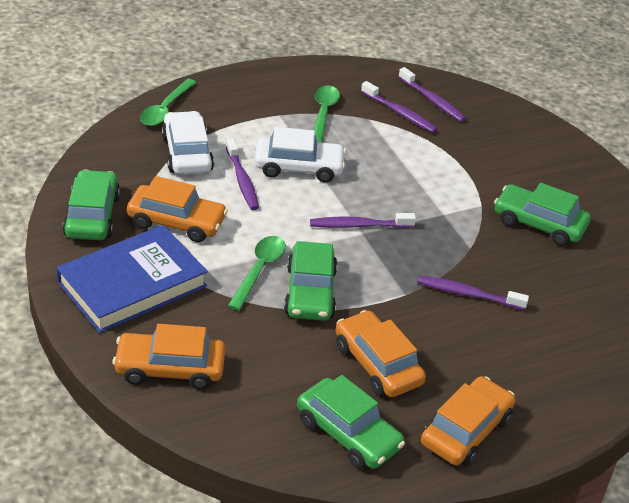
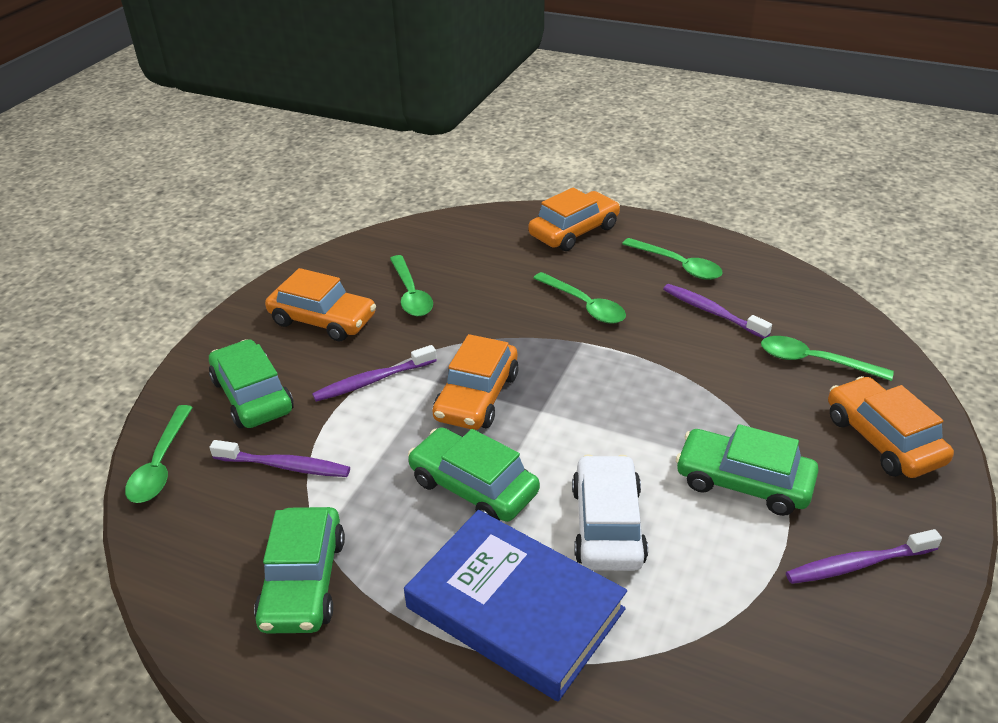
green spoon: 3 -> 5
purple toothbrush: 5 -> 4
white car: 2 -> 1

